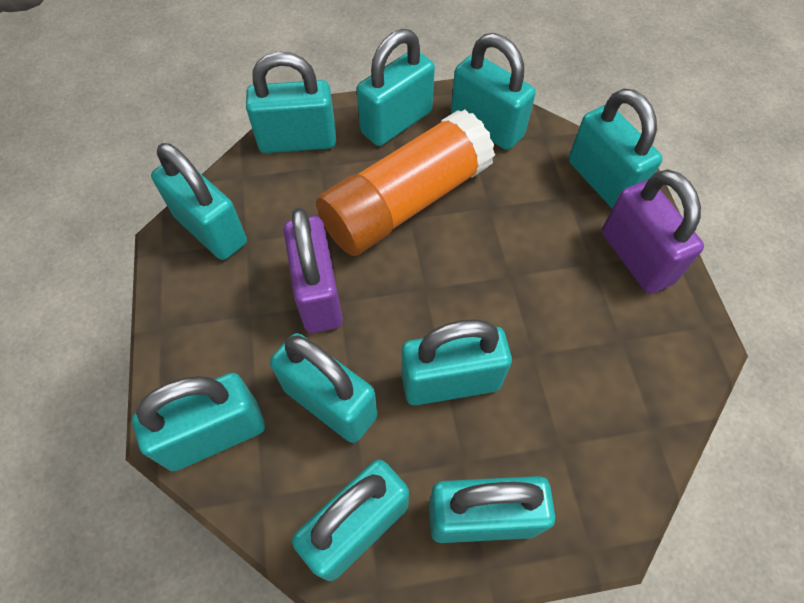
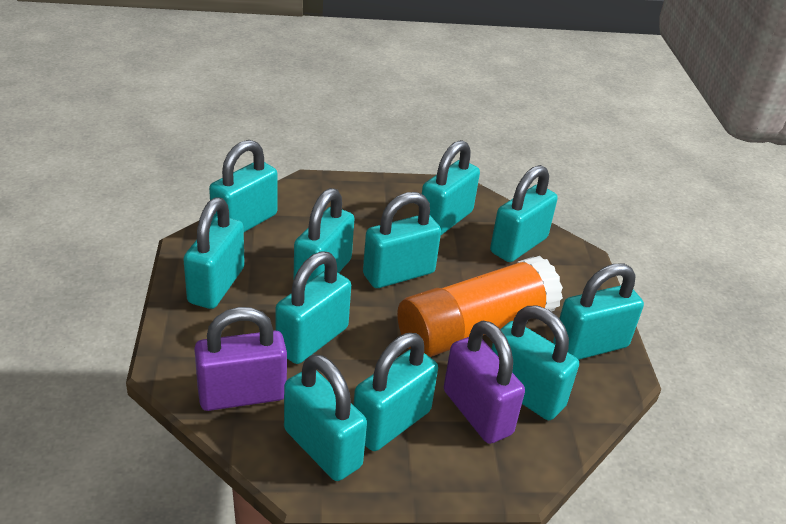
turquoise padlock: 10 -> 11

